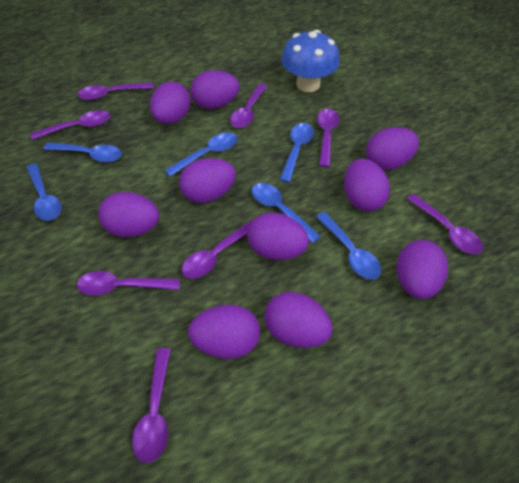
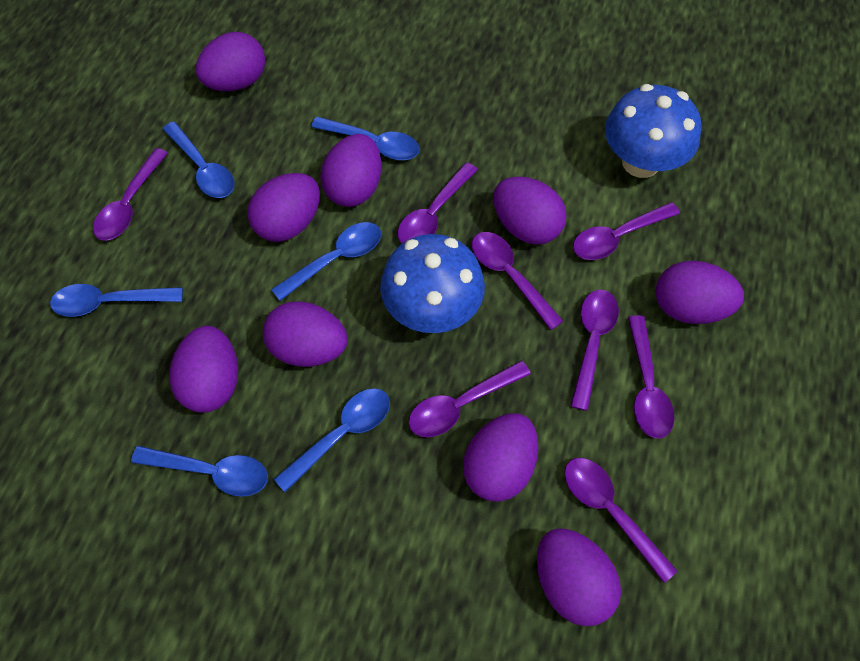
blue mushroom: 1 -> 2
purple egg: 10 -> 9

